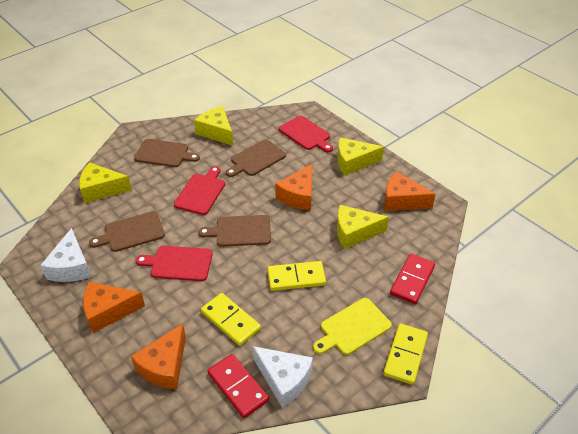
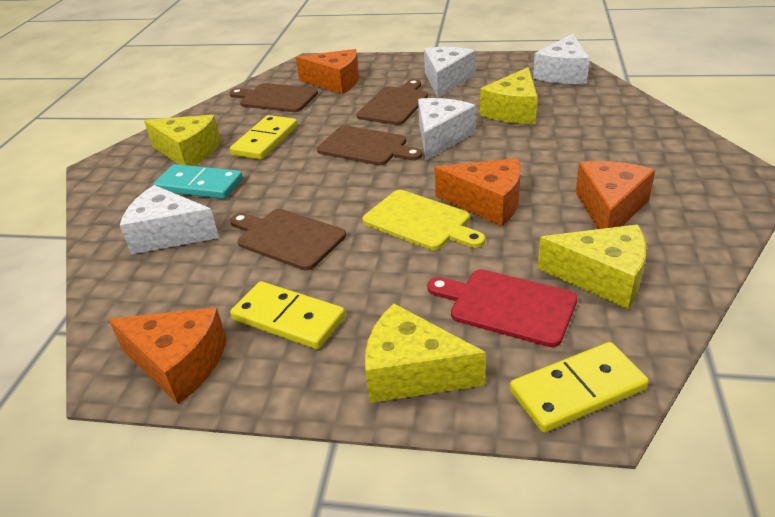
red cutting board: 3 -> 1
red domino: 2 -> 0
turquoise domino: 0 -> 1
white cheese: 2 -> 4

